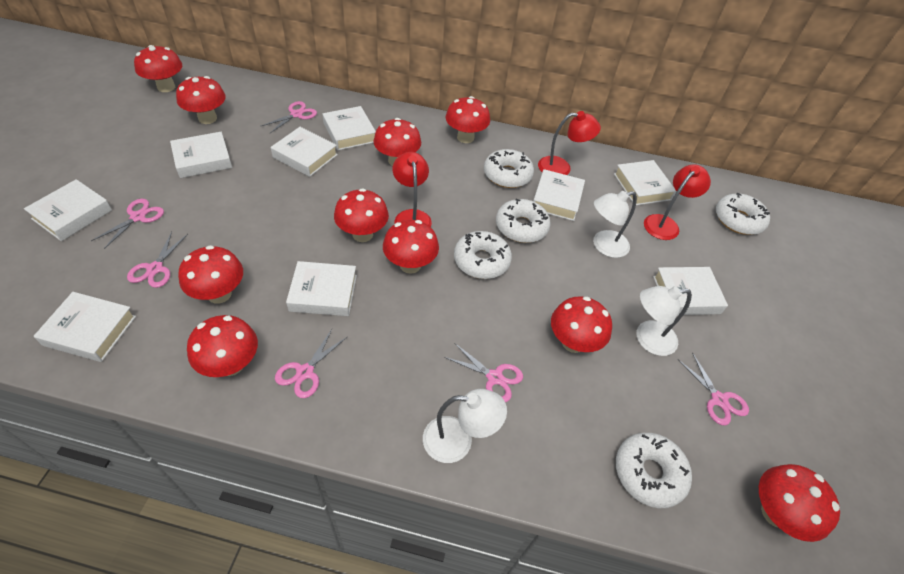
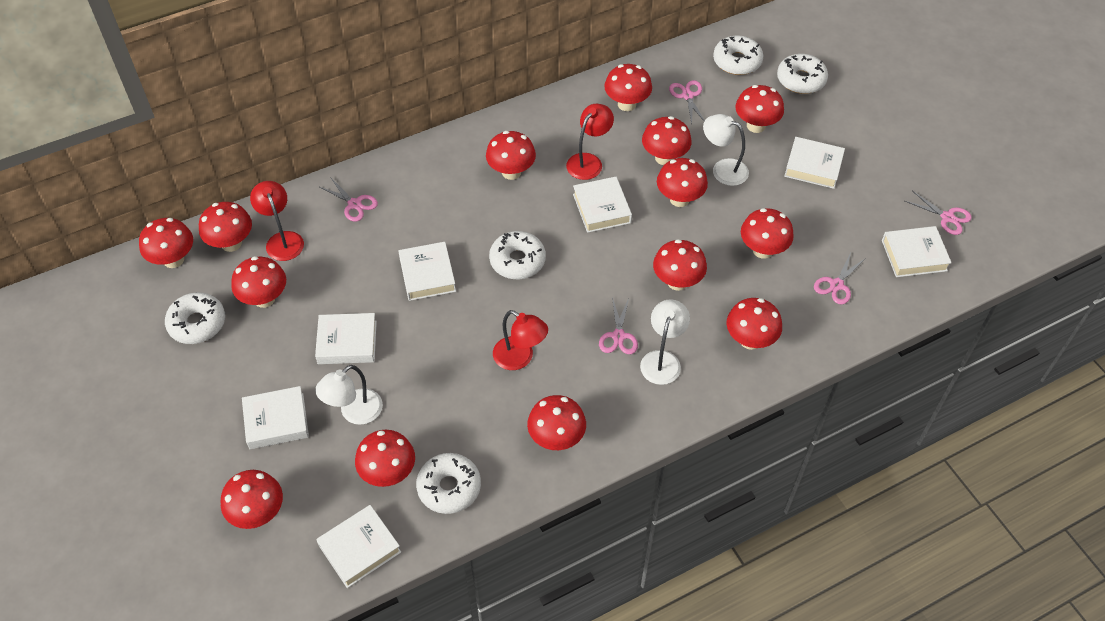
pink scissors: 6 -> 5
red mushroom: 10 -> 14
white book: 9 -> 7

